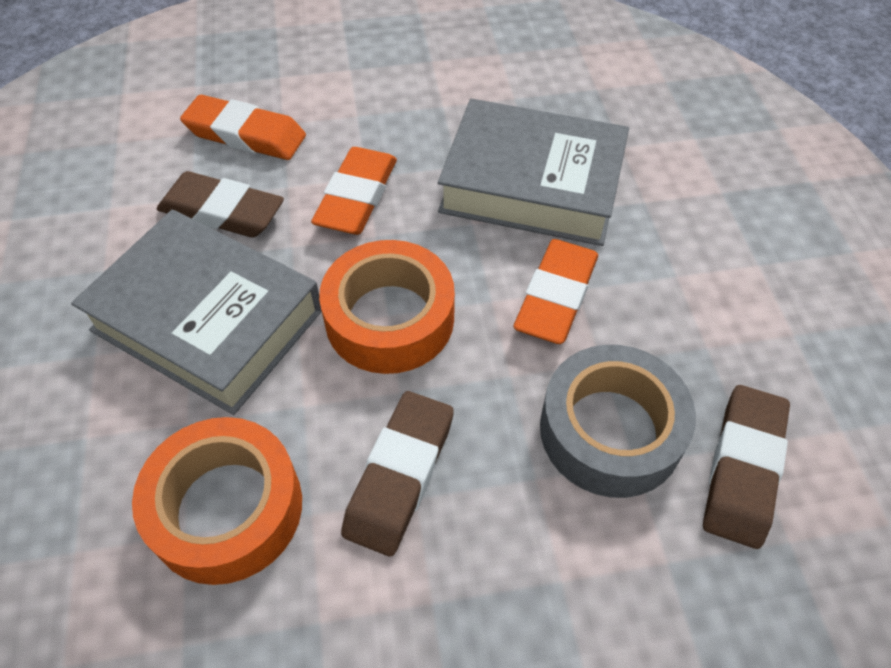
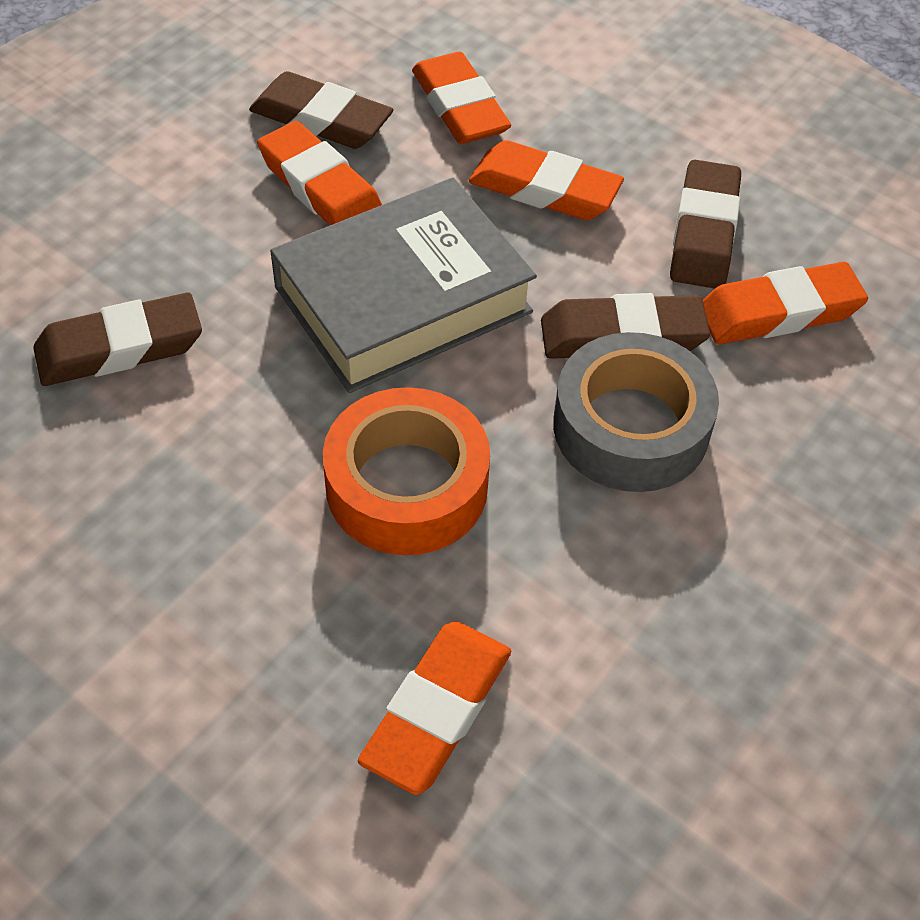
brown eraser: 3 -> 4
grey book: 2 -> 1
orange eraser: 3 -> 5
orange tape: 2 -> 1

